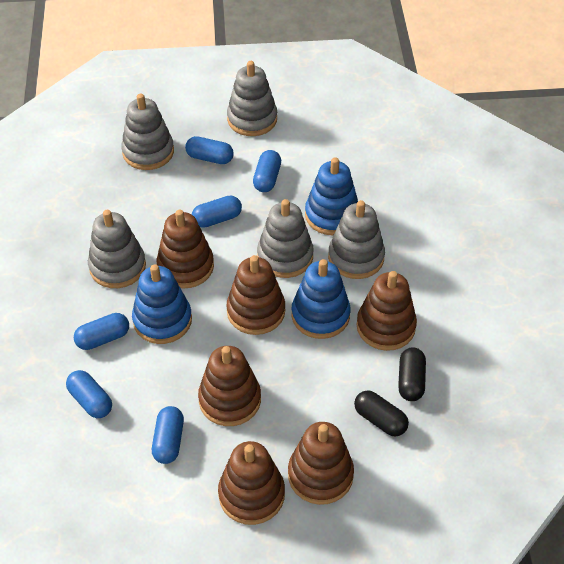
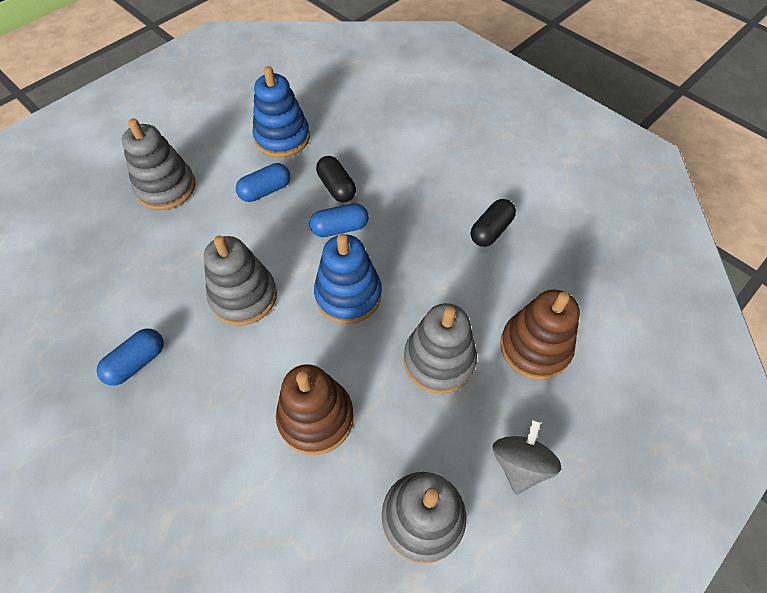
blue capsule: 6 -> 3
blue stacking toy: 3 -> 2
brown stacking toy: 6 -> 2
grey spinning top: 0 -> 1
grey stacking toy: 5 -> 4

